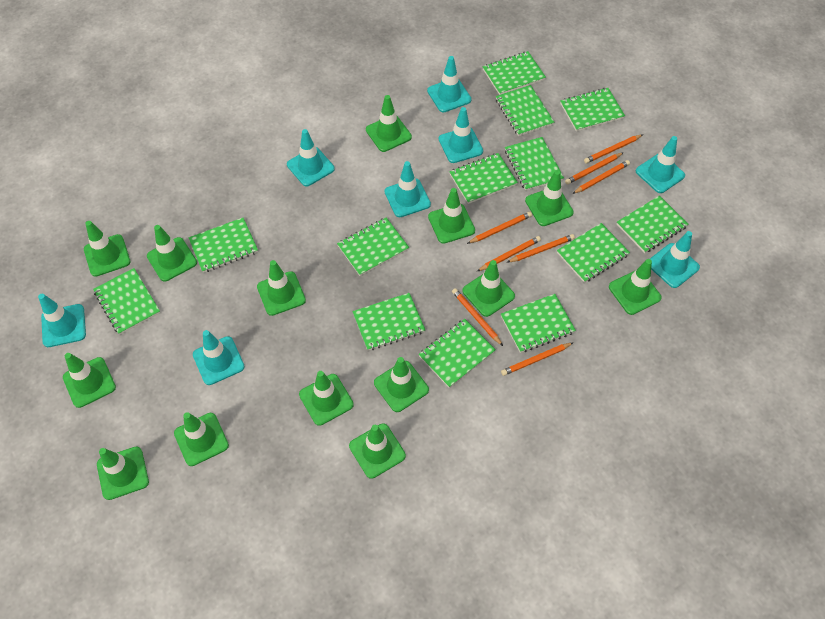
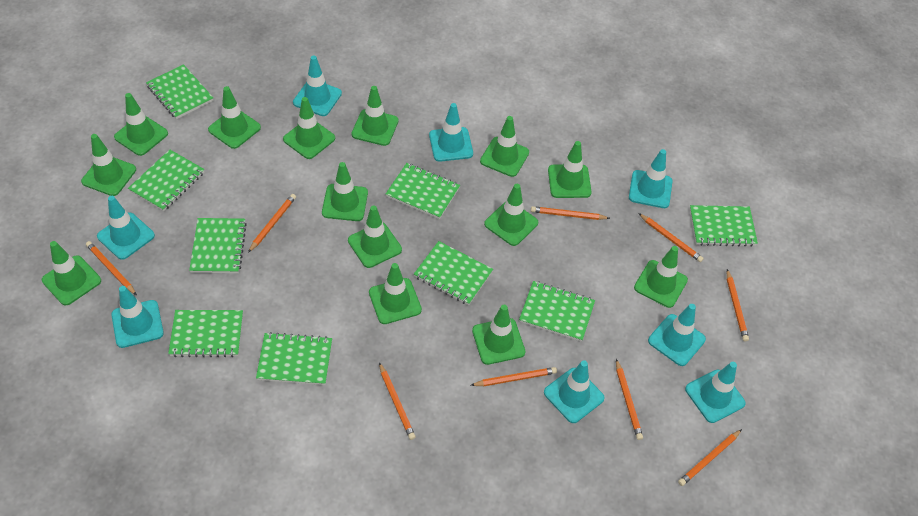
green notebook: 13 -> 9
orange pencil: 8 -> 9

